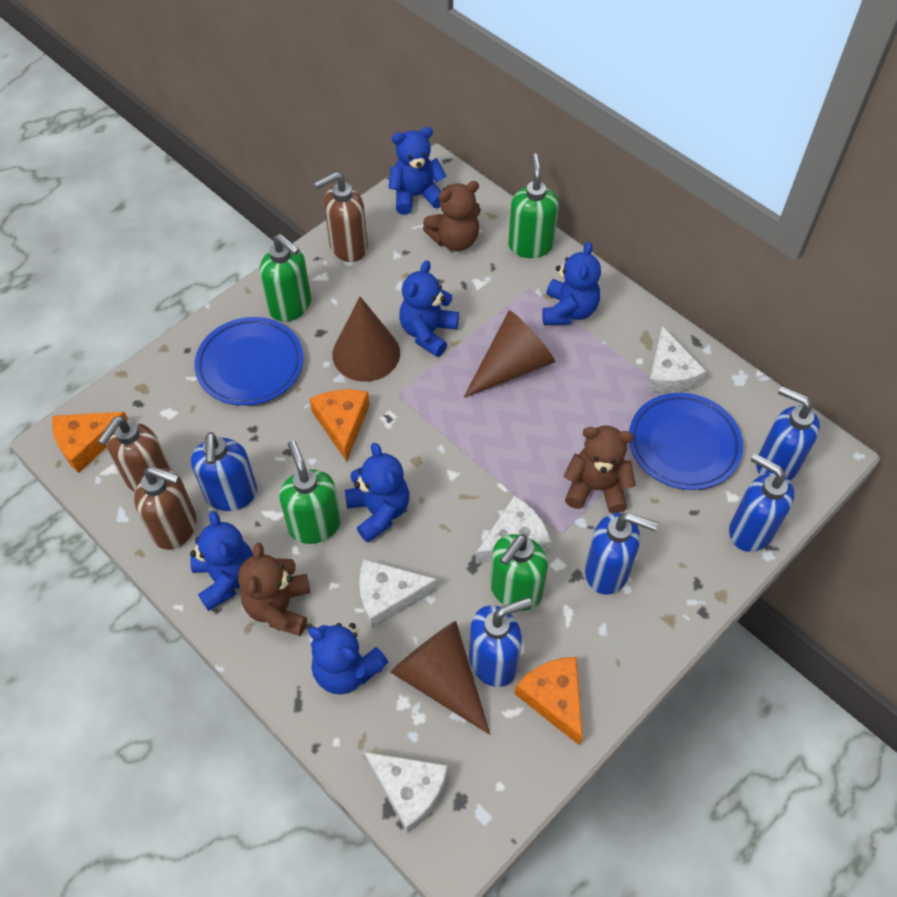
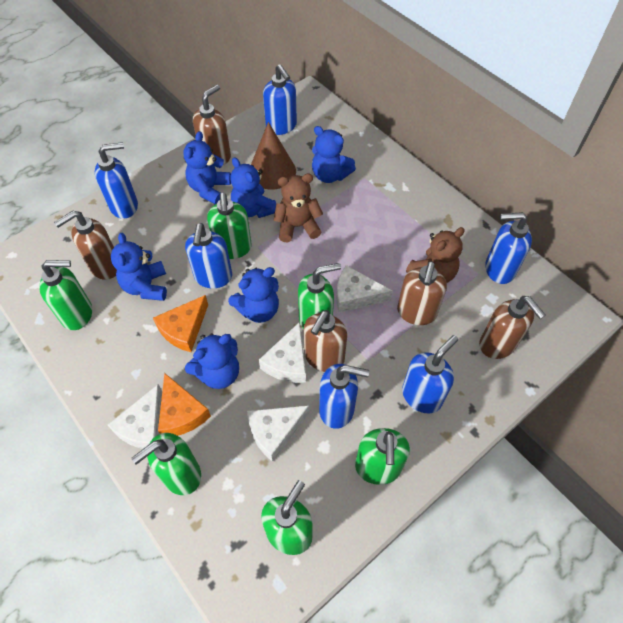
blue plate: 2 -> 0
blue soap dispenser: 5 -> 6
brown cone: 3 -> 1
brown soap dispenser: 3 -> 5
brown teddy bear: 3 -> 2
green soap dispenser: 4 -> 6
orange cheese: 3 -> 2

